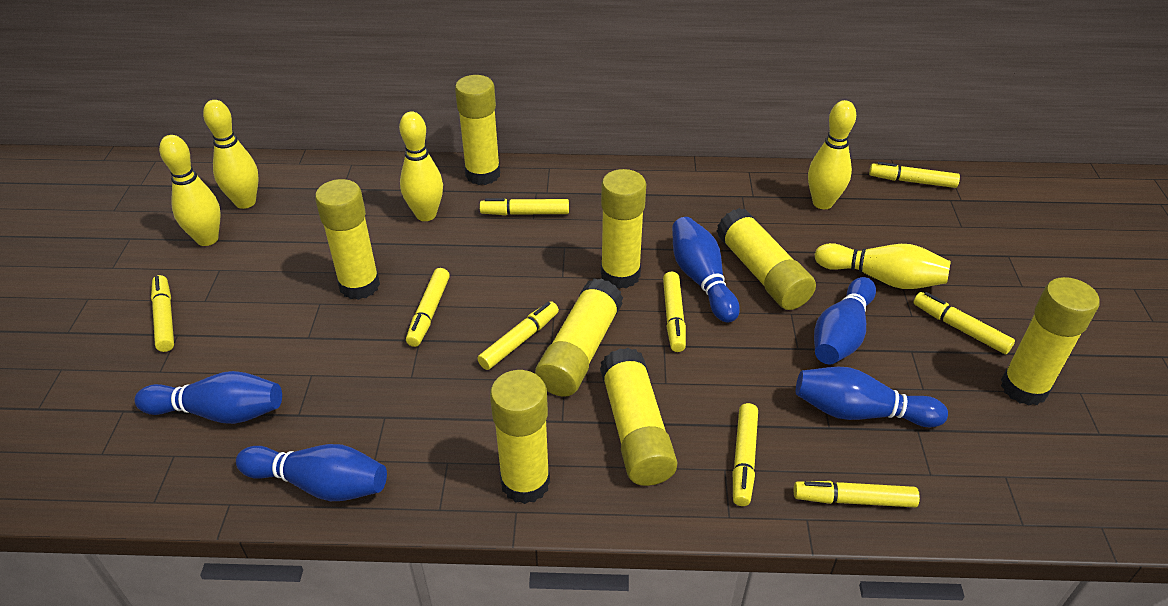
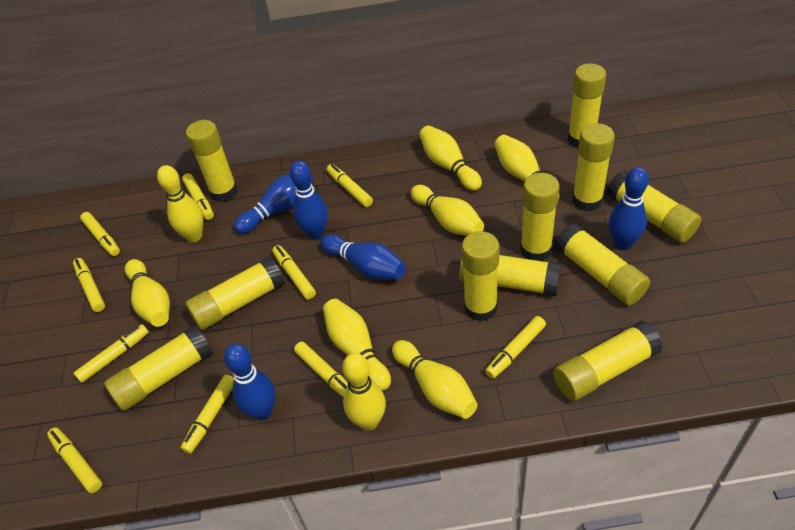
yellow bowling pin: 5 -> 8
yellow glue stick: 8 -> 11
yellow marker: 9 -> 10

